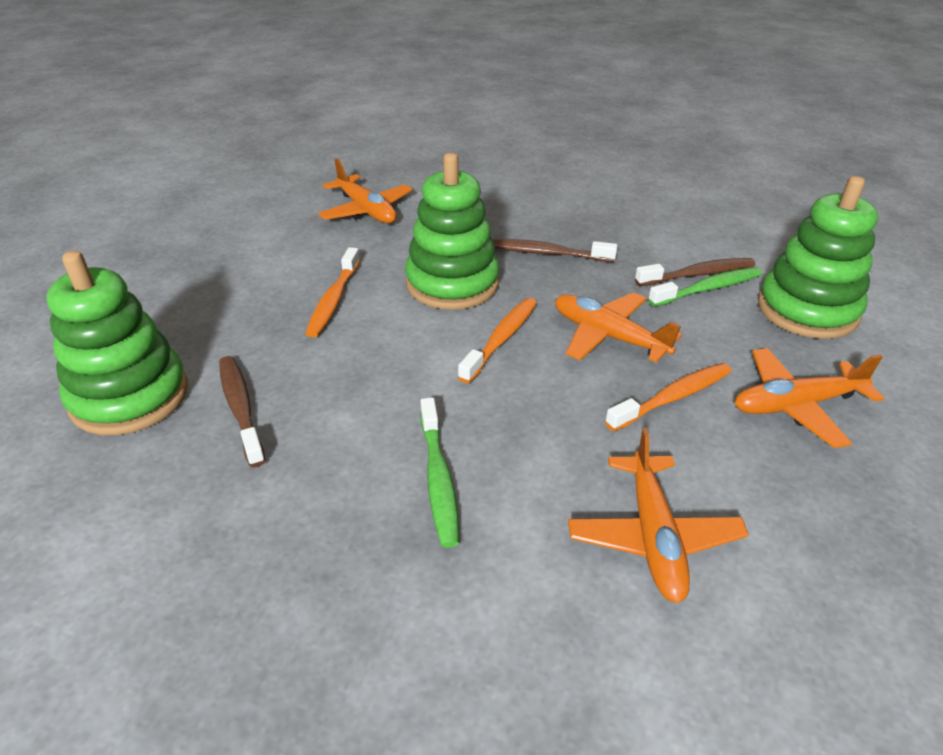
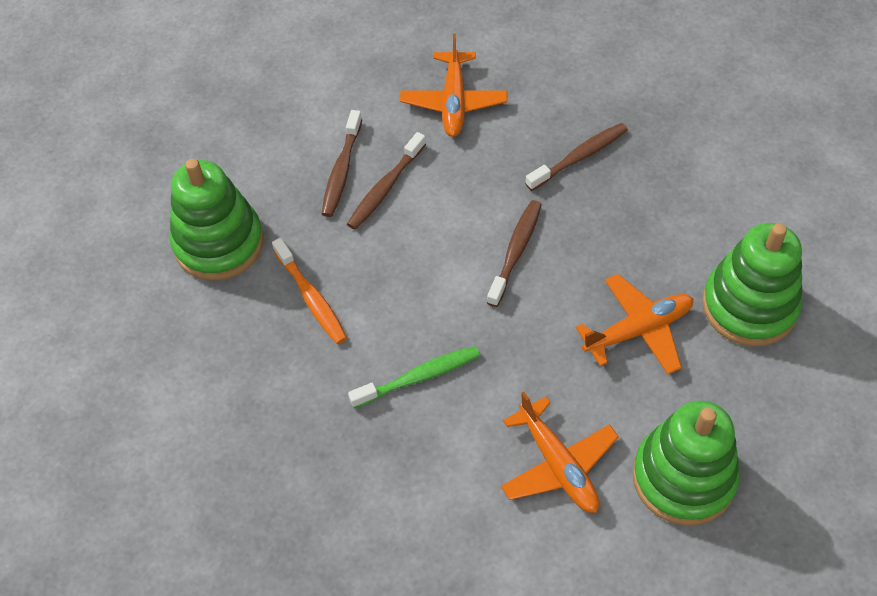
brown toothbrush: 3 -> 4
green toothbrush: 2 -> 1
orange plane: 4 -> 3
orange toothbrush: 3 -> 1

